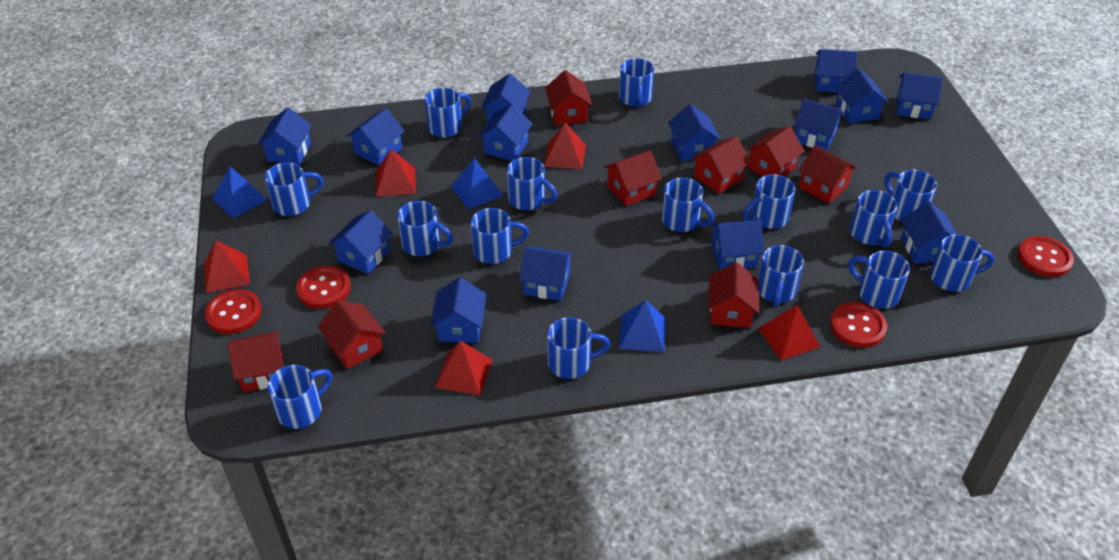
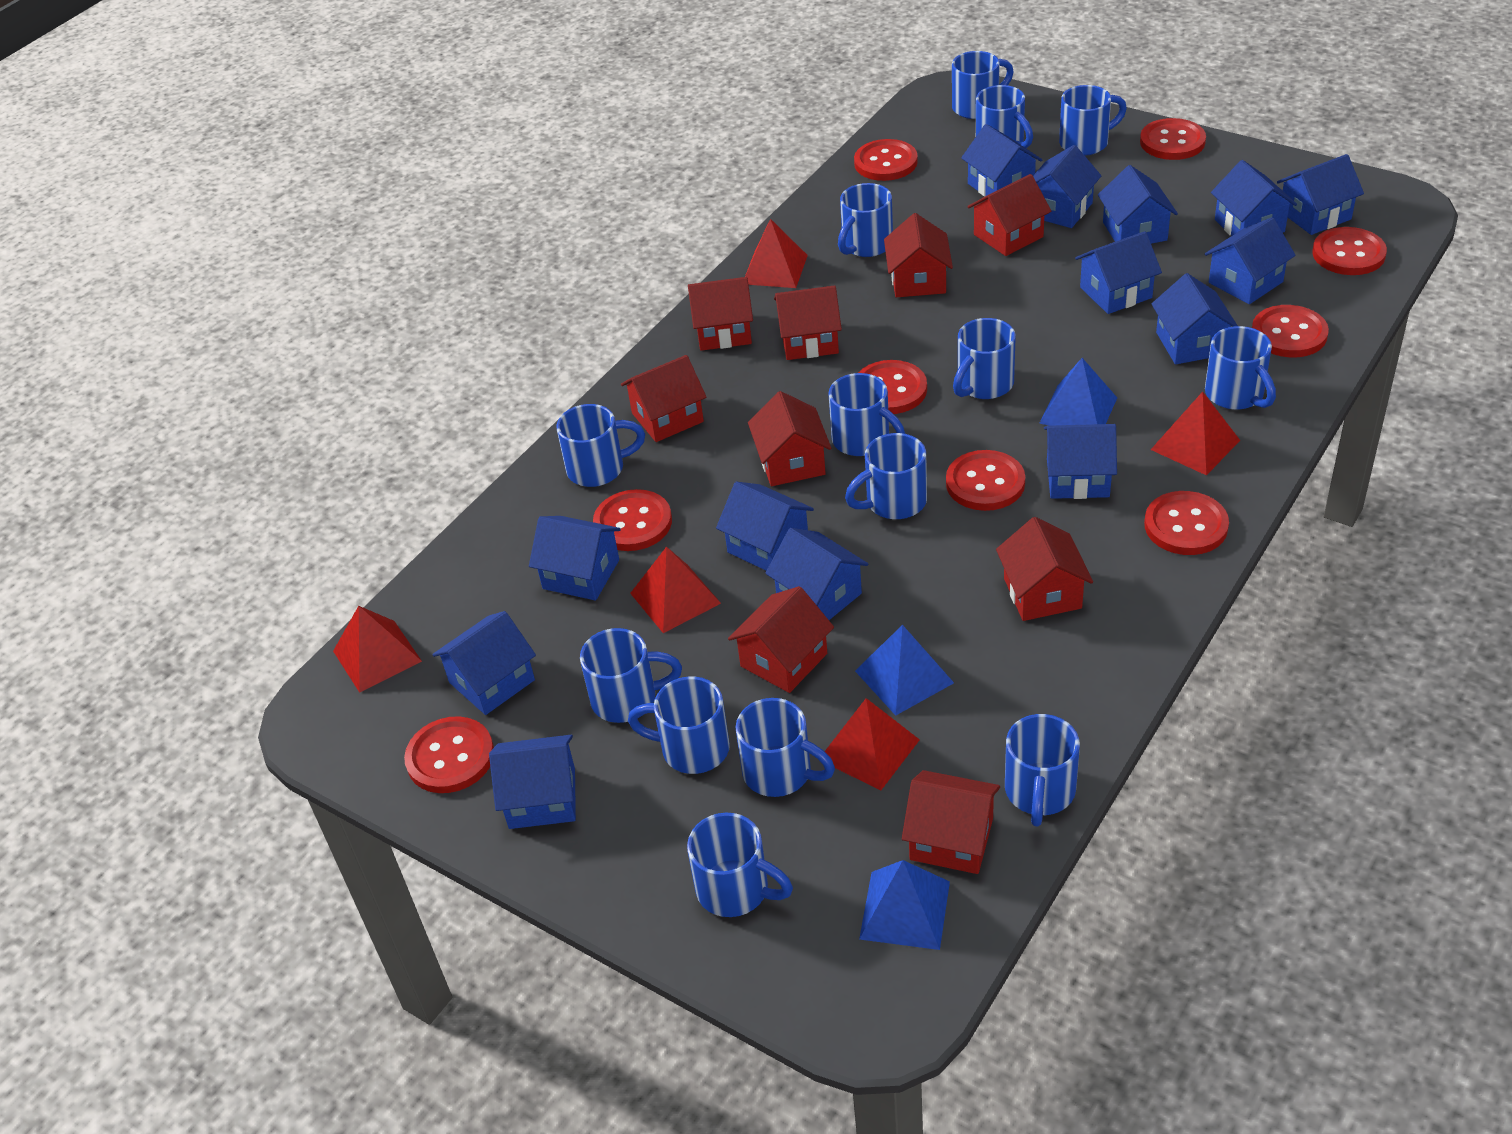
blue mug: 15 -> 14
red button: 4 -> 9
red house: 8 -> 9

